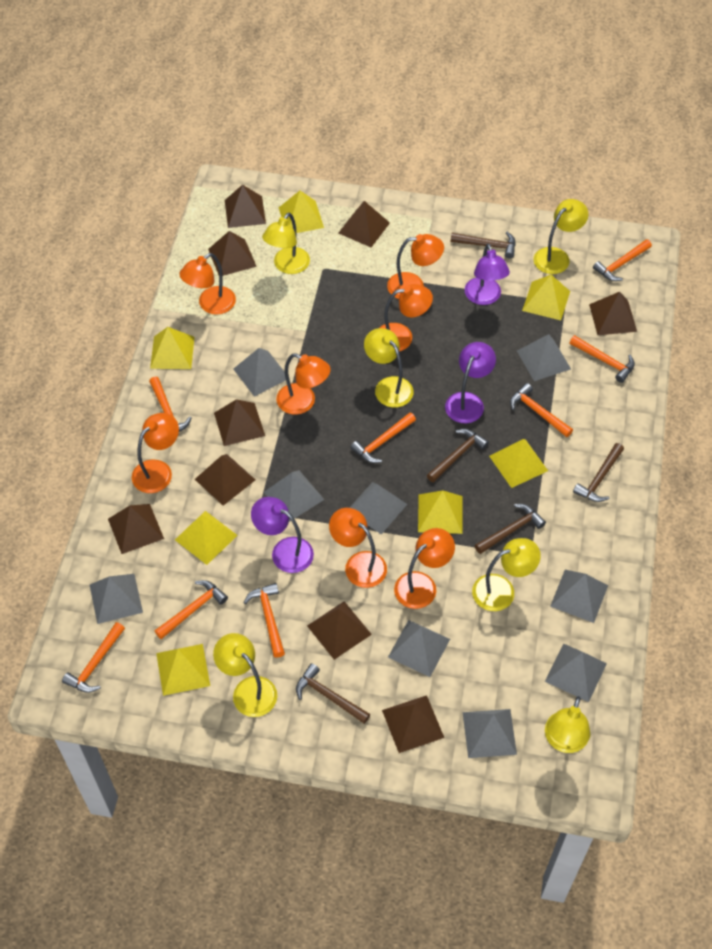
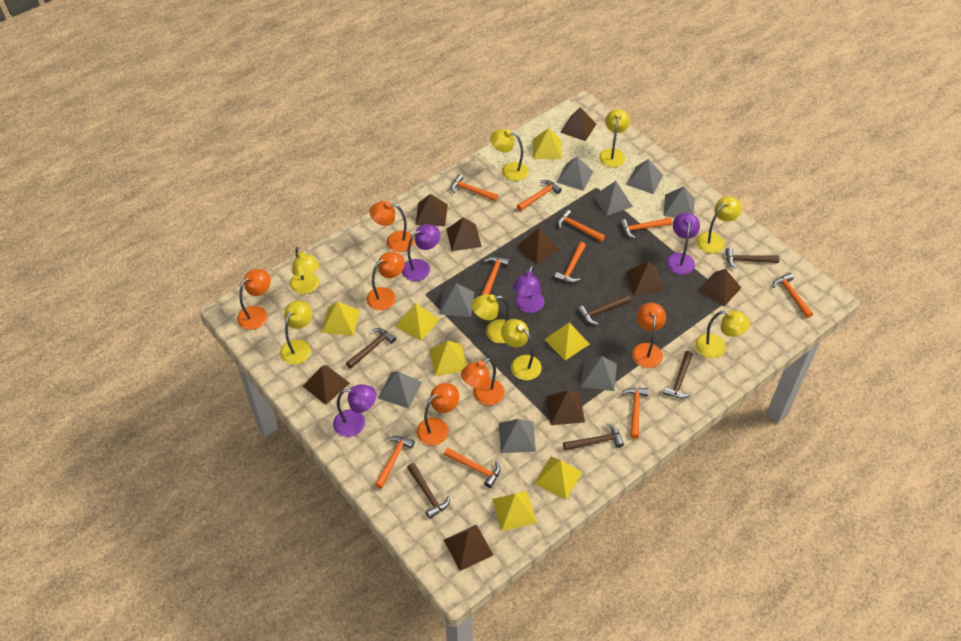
brown hammer: 5 -> 6
grey pyramid: 9 -> 8
orange hammer: 8 -> 10
orange lamp: 7 -> 6
purple lamp: 3 -> 4
yellow lamp: 6 -> 8

